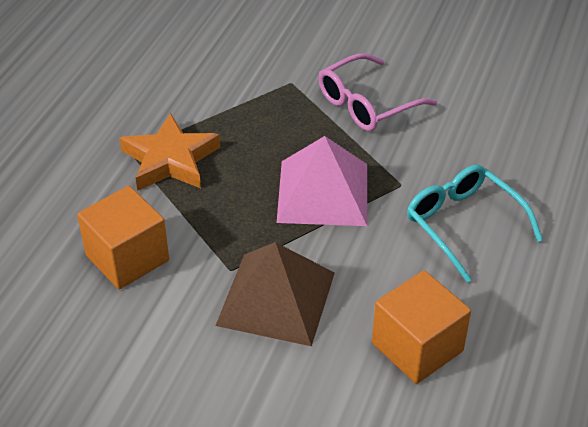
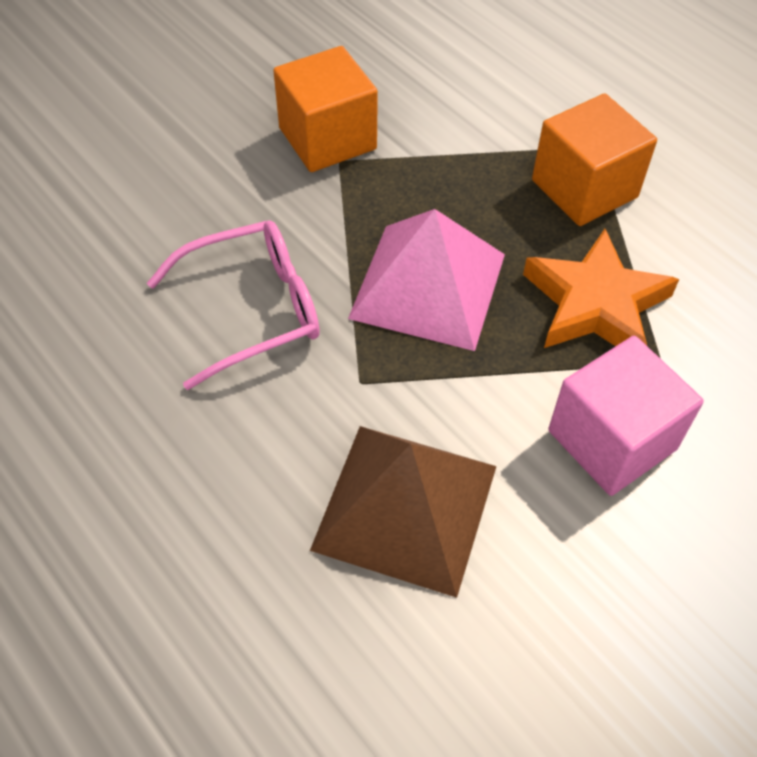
pink cube: 0 -> 1
turquoise glasses: 1 -> 0

